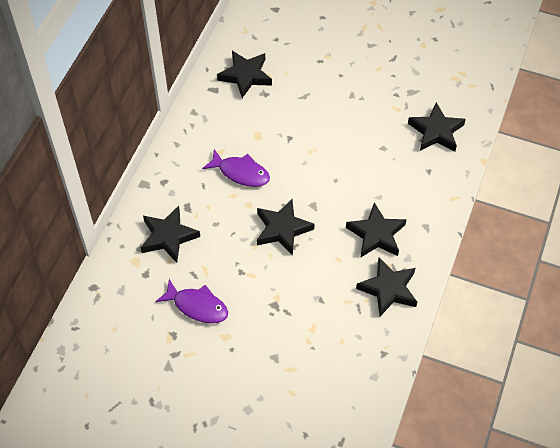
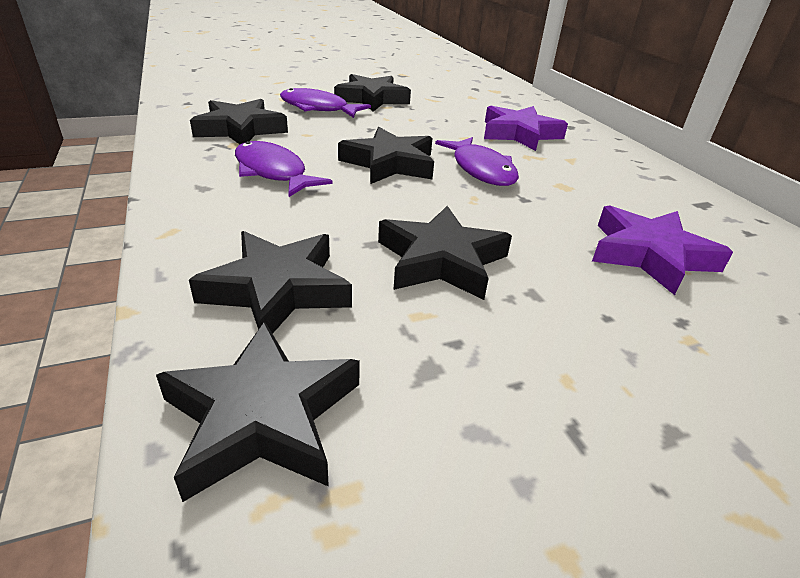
purple fish: 2 -> 3
purple star: 0 -> 2

